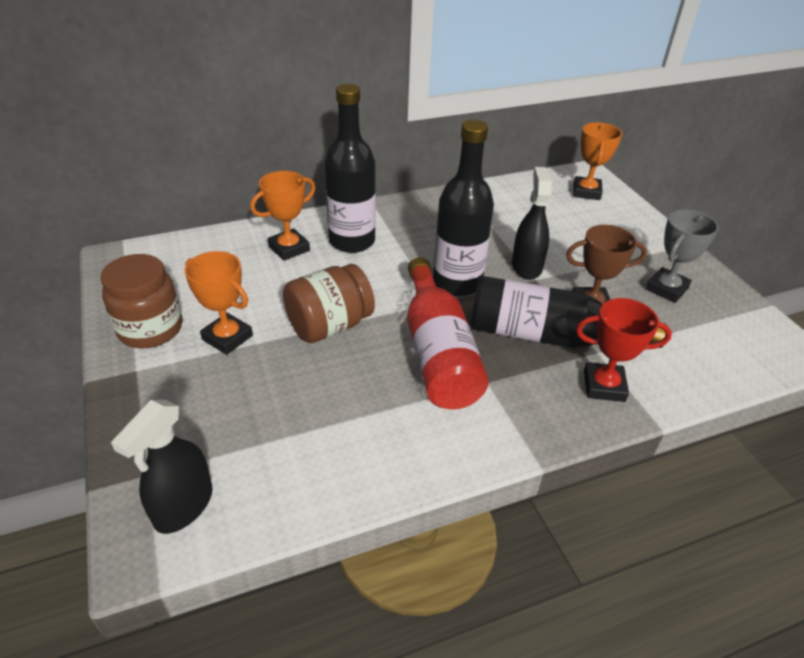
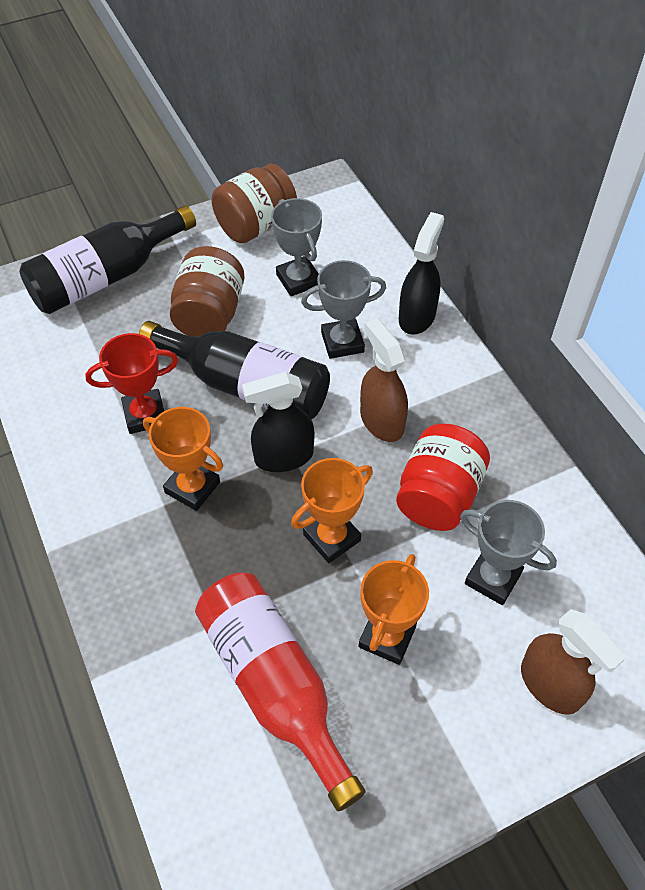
black bottle: 3 -> 2
brown spray bottle: 0 -> 2
brown trophy: 1 -> 0
grey trophy: 1 -> 3
red jar: 0 -> 1

